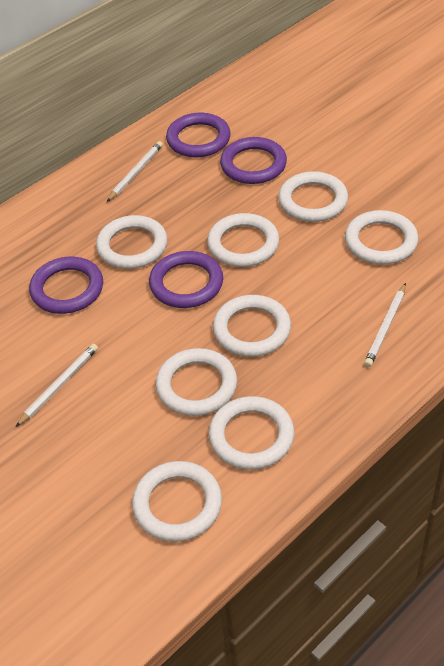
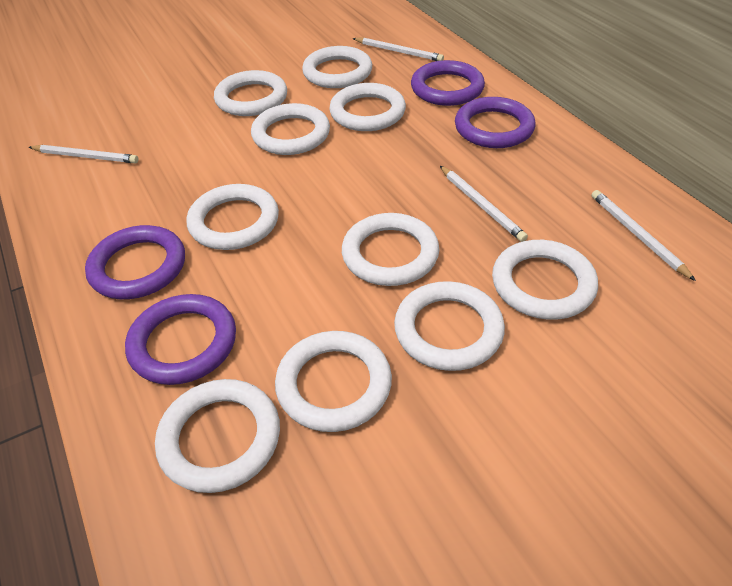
white pencil: 3 -> 4
white ring: 8 -> 10

